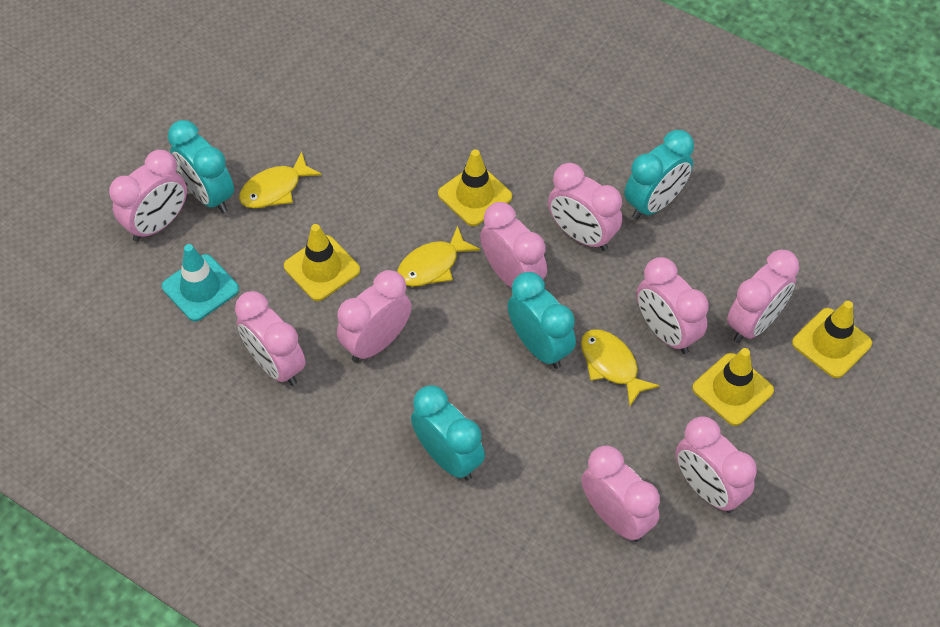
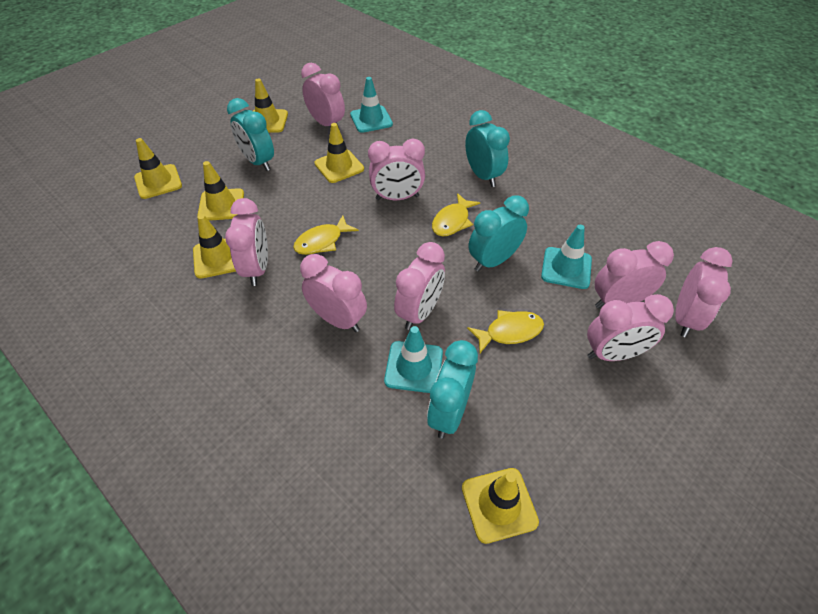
pink clock: 9 -> 8
turquoise traffic cone: 1 -> 3
yellow traffic cone: 4 -> 6

